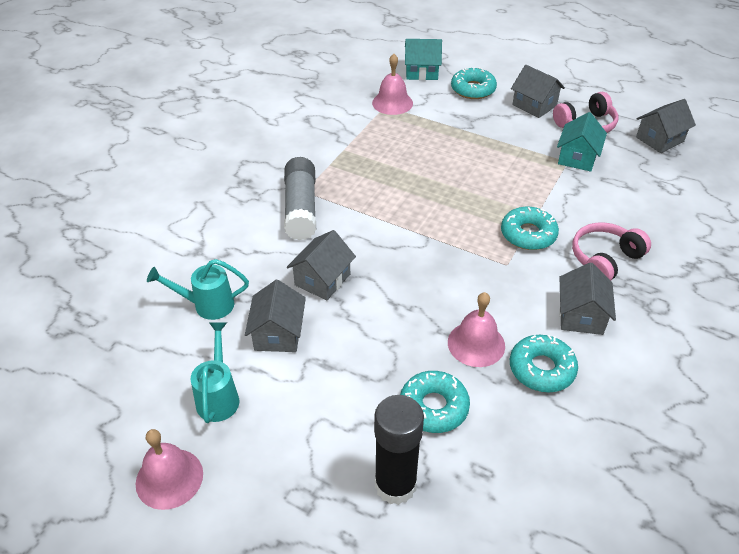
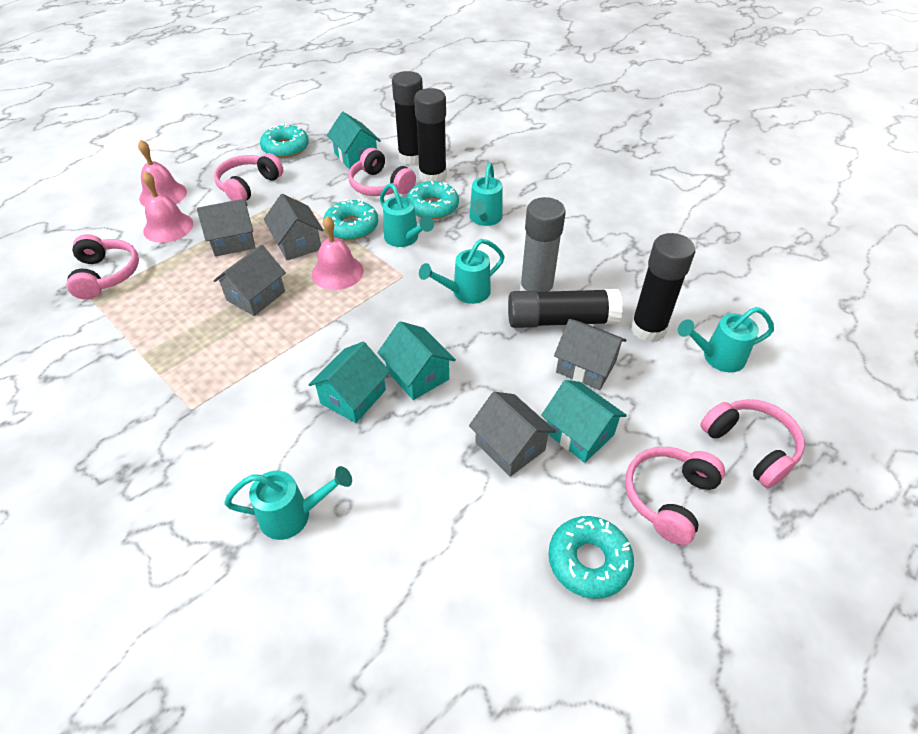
black glue stick: 1 -> 4
pink headphones: 2 -> 5
turquoise house: 2 -> 4
turquoise watering can: 2 -> 5

